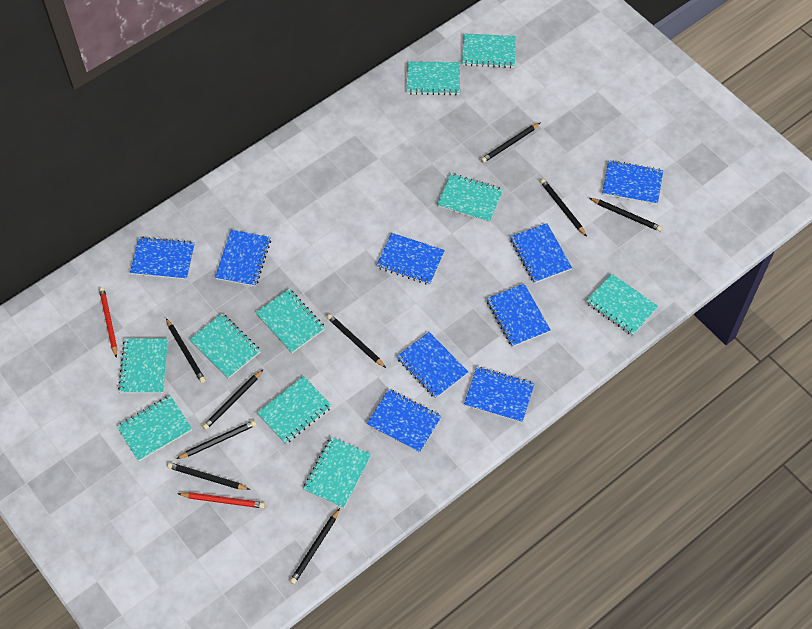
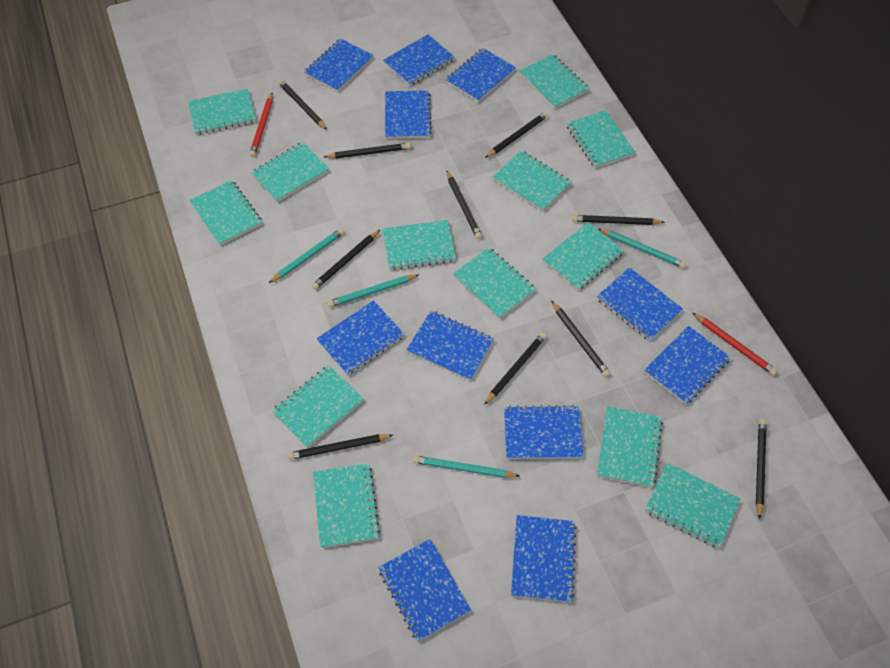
black pencil: 9 -> 10
blue notebook: 9 -> 11
turquoise notebook: 10 -> 13
turquoise pencil: 0 -> 4

